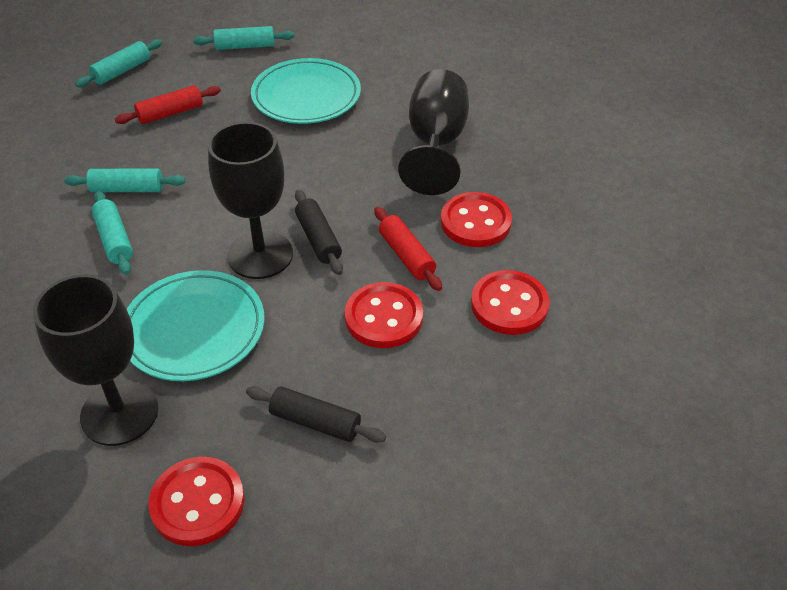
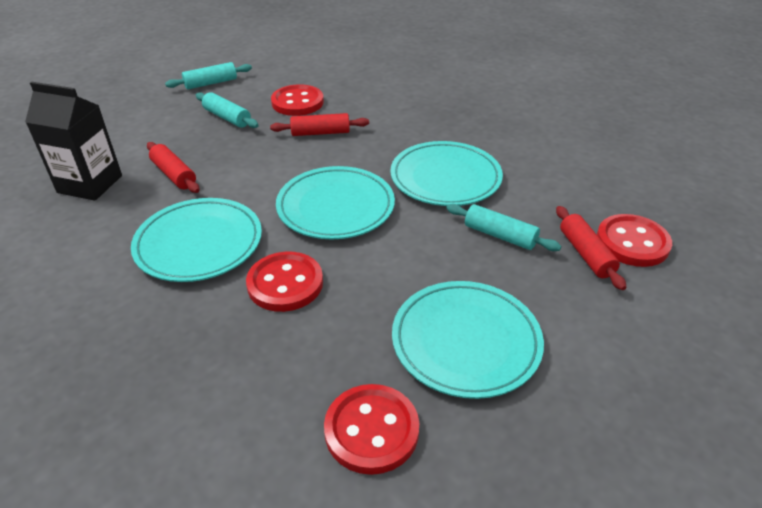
black carton: 0 -> 1
black goblet: 3 -> 0
black rolling pin: 2 -> 0
red rolling pin: 2 -> 3
turquoise plate: 2 -> 4
turquoise rolling pin: 4 -> 3

